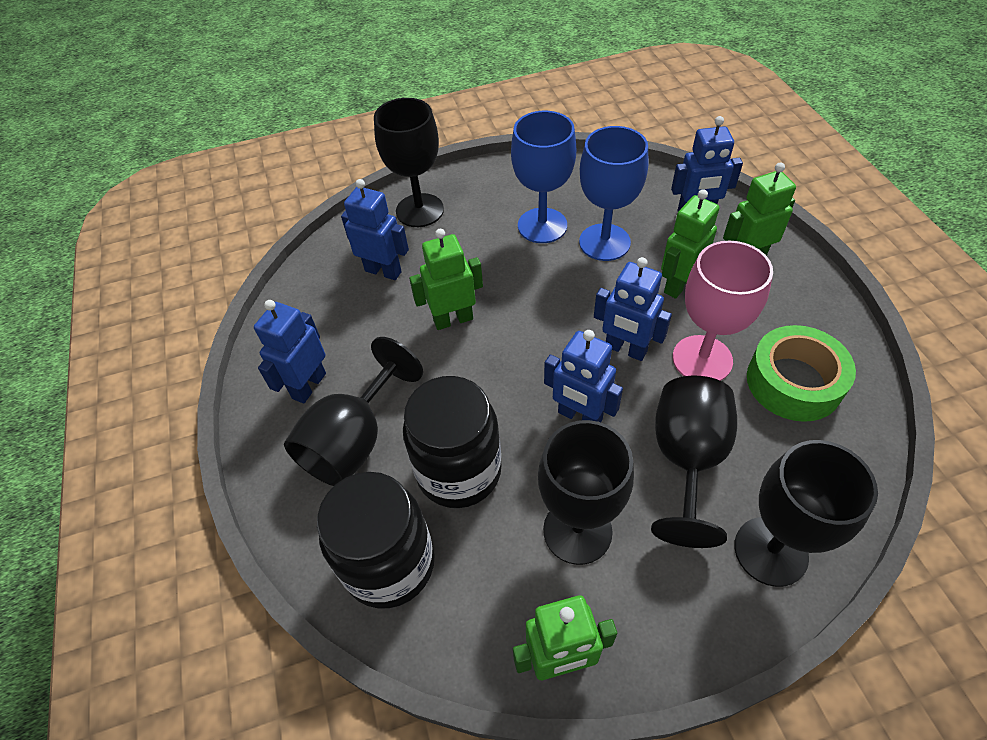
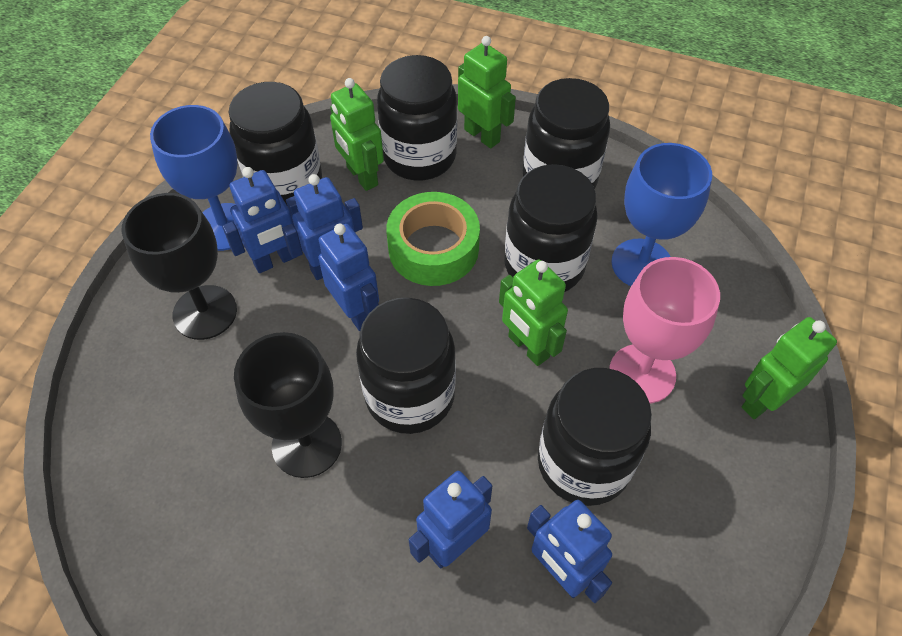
black goblet: 5 -> 2
black jar: 2 -> 6

